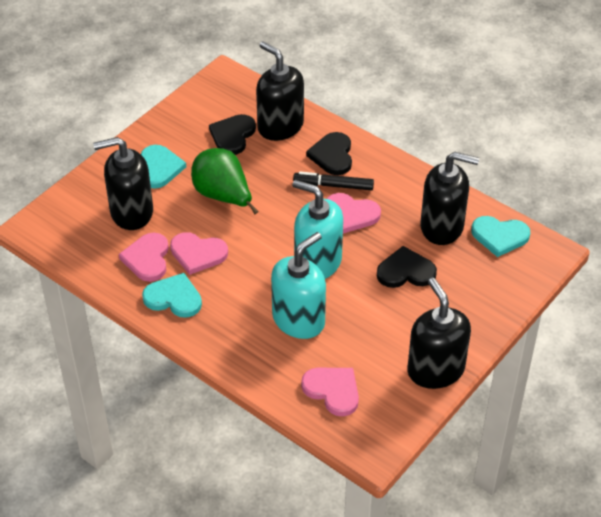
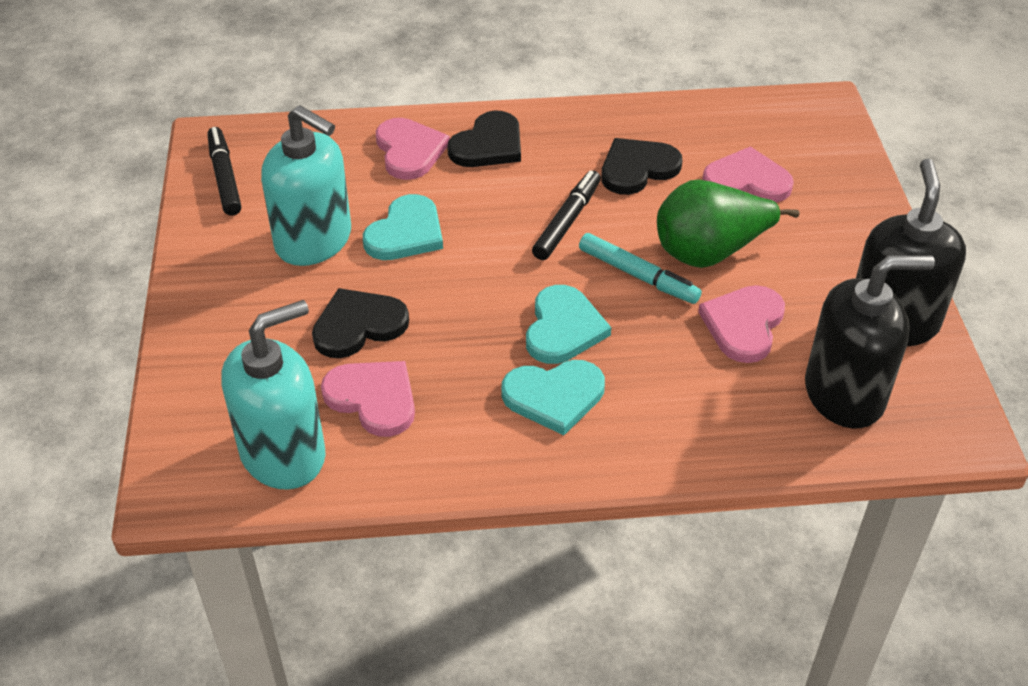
black marker: 1 -> 2
black soap dispenser: 4 -> 2
turquoise marker: 0 -> 1

